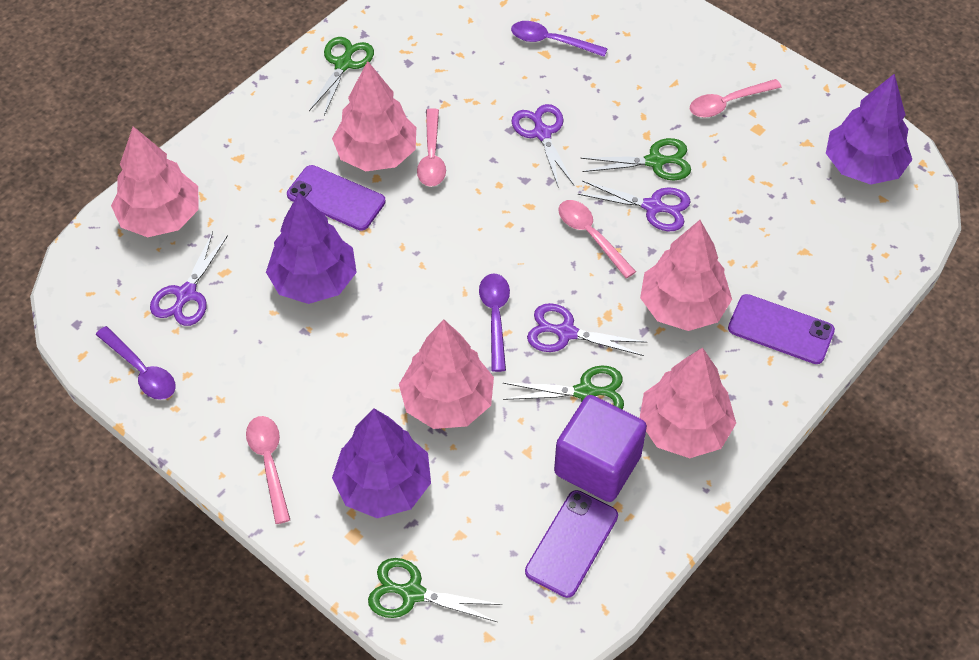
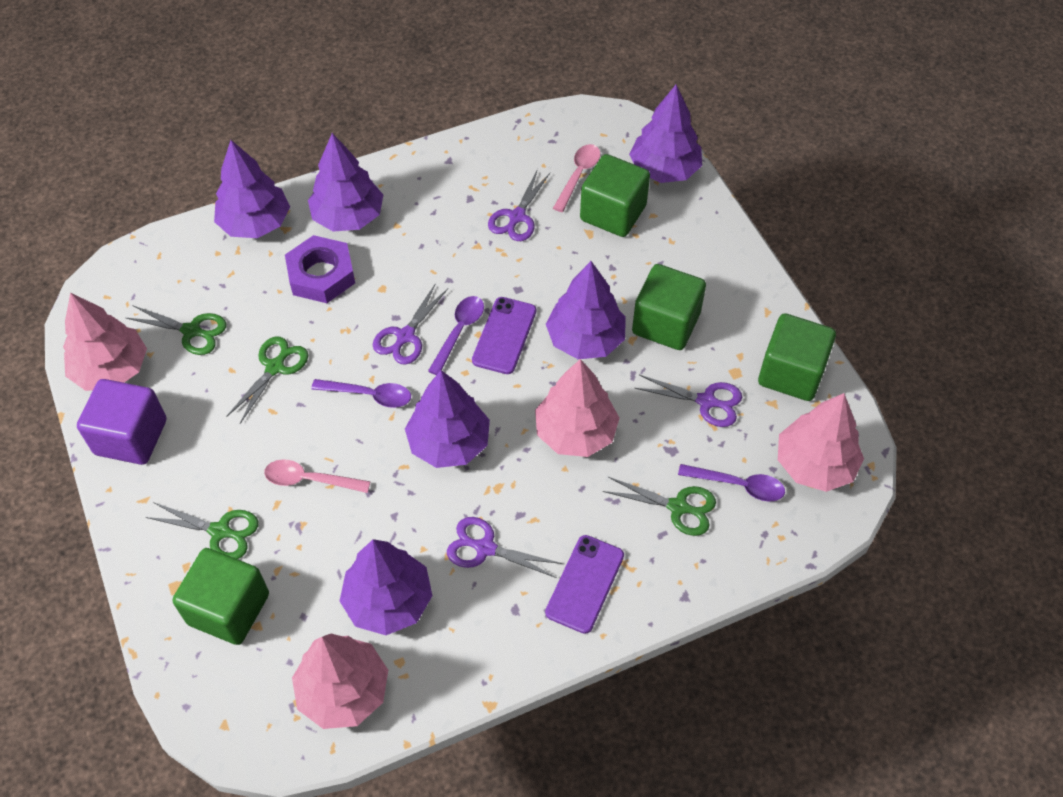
green cube: 0 -> 4
pink spoon: 4 -> 2
pink tree: 5 -> 4
purple nut: 0 -> 1
purple phone: 3 -> 2
purple tree: 3 -> 6

